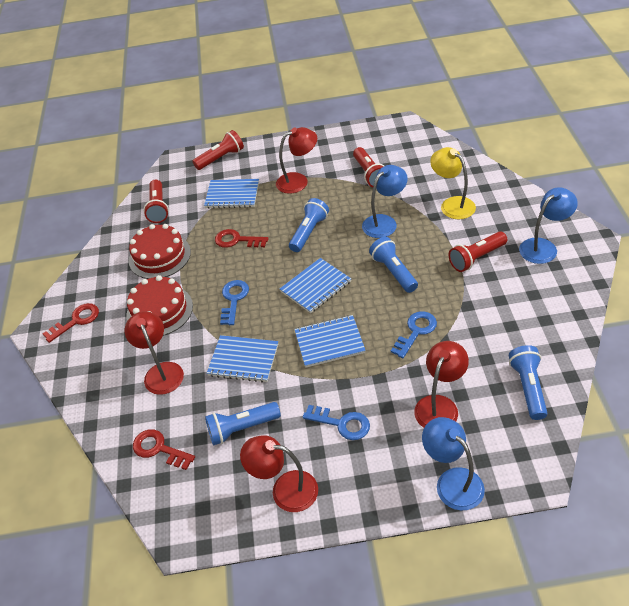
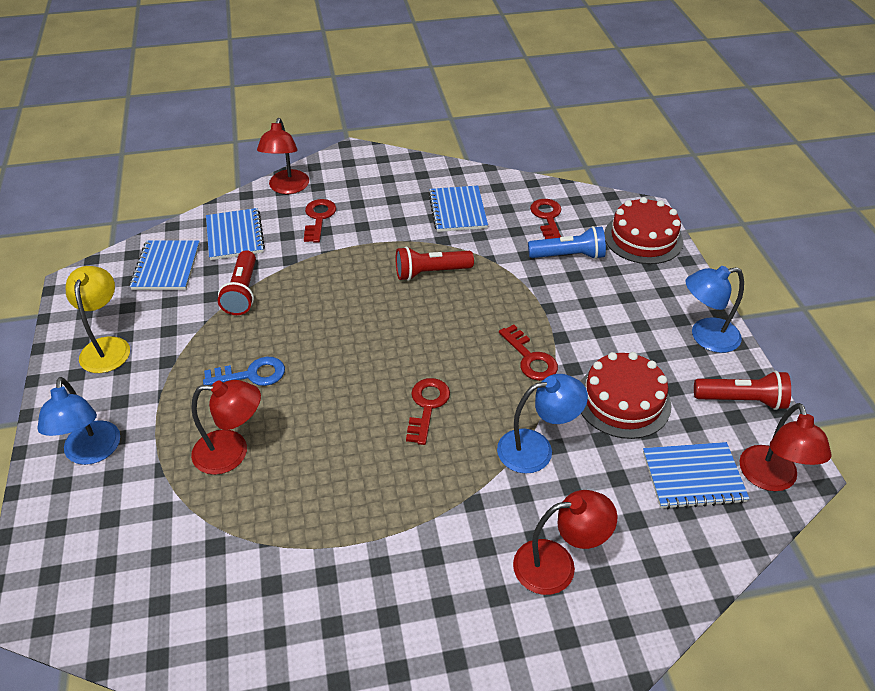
blue flashlight: 4 -> 1
blue key: 3 -> 1
red flashlight: 4 -> 3
red key: 3 -> 4

